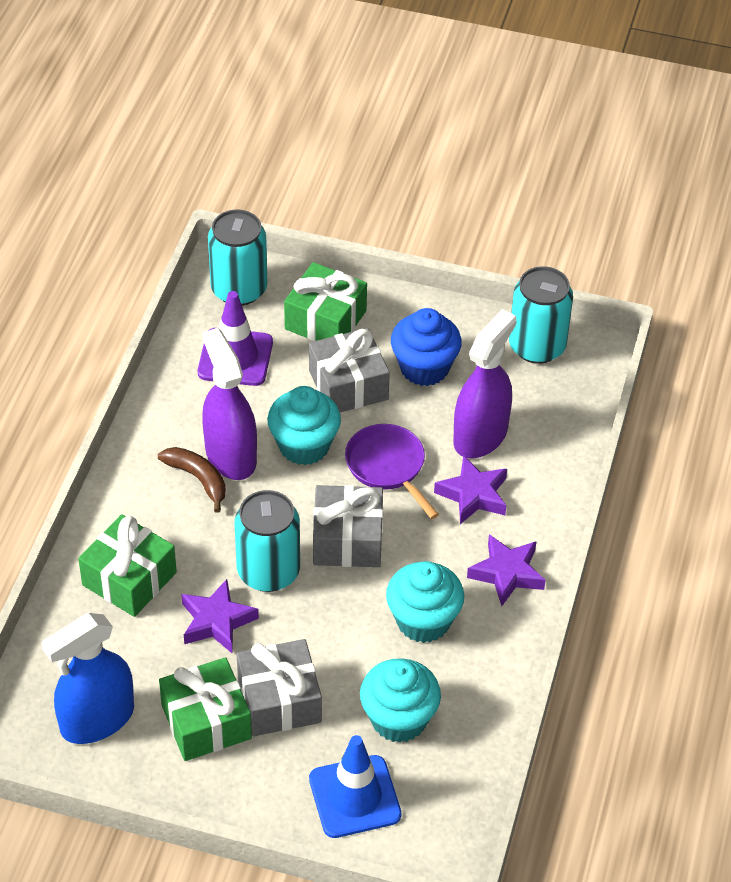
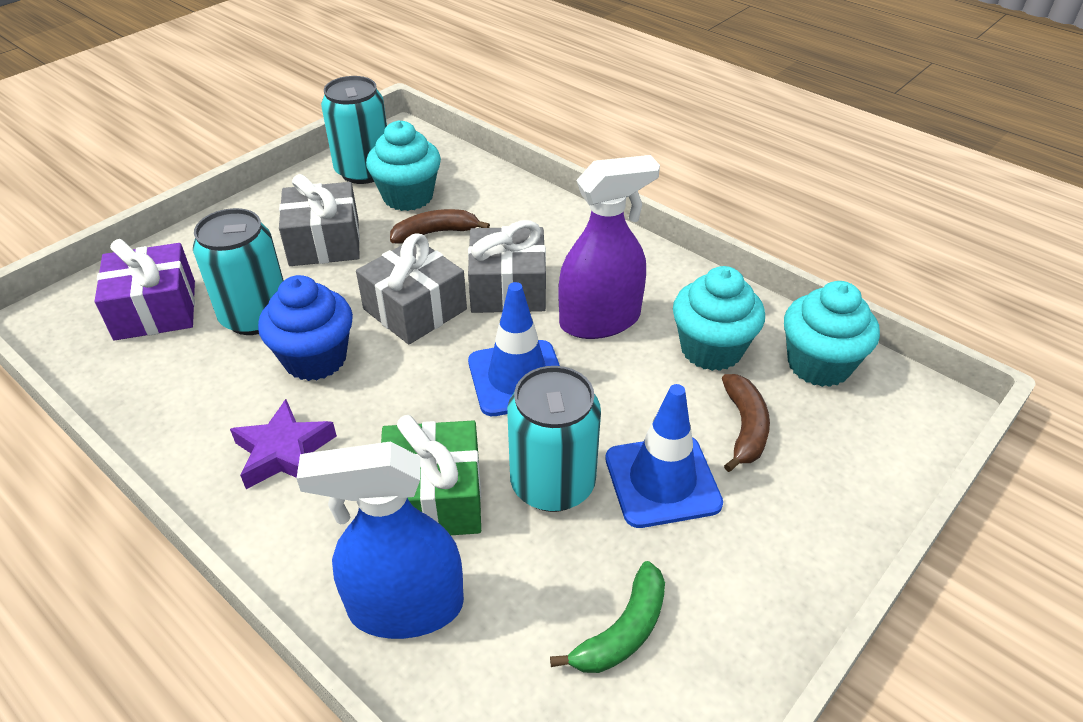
blue traffic cone: 1 -> 2
brown banana: 1 -> 2
green banana: 0 -> 1
green gift: 3 -> 1
purple gift: 0 -> 1
purple pan: 1 -> 0
purple spray bottle: 2 -> 1
purple star: 3 -> 1
purple traffic cone: 1 -> 0

